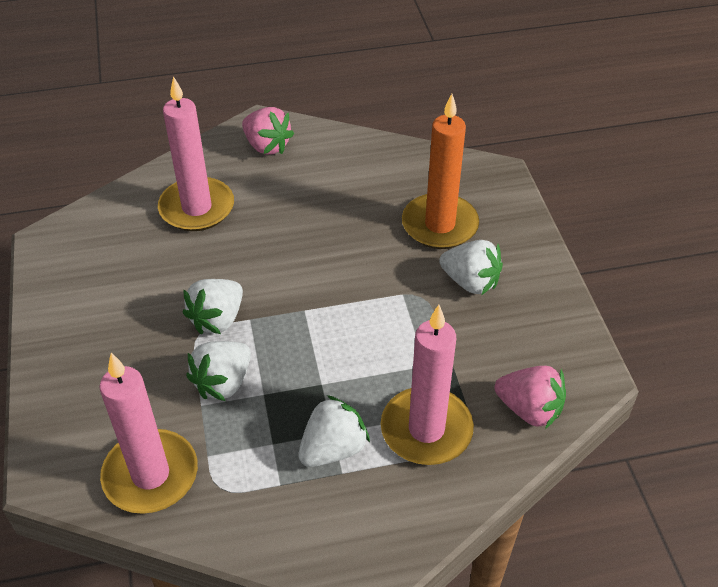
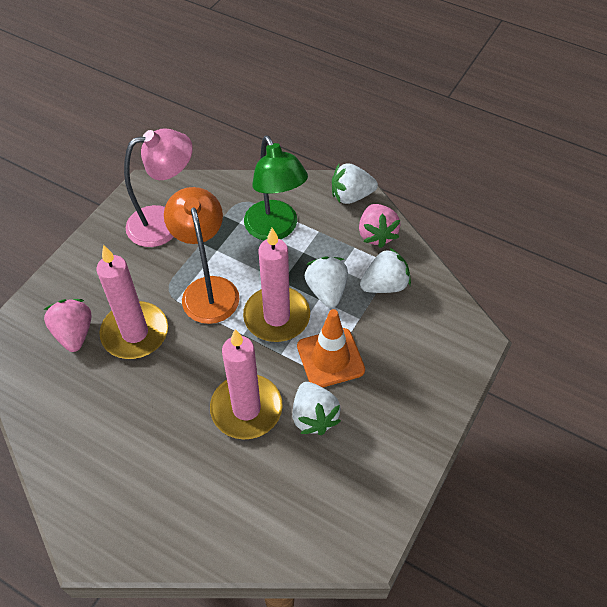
green lamp: 0 -> 1
orange candle: 1 -> 0
orange lamp: 0 -> 1
orange traffic cone: 0 -> 1
pink lamp: 0 -> 1

